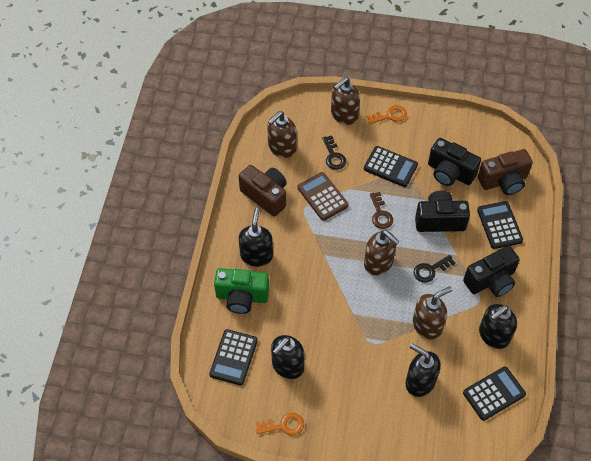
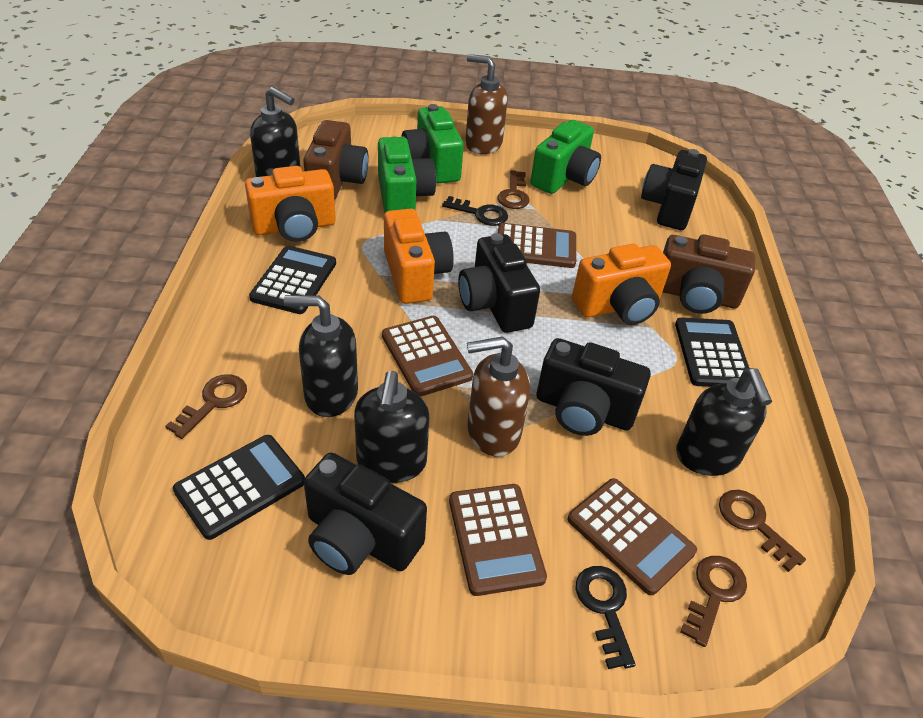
black calculator: 4 -> 3
black camera: 3 -> 4
brown calculator: 1 -> 4
brown key: 1 -> 4
brown soap dispenser: 4 -> 2
green camera: 1 -> 3
orange camera: 0 -> 3
orange key: 2 -> 0

